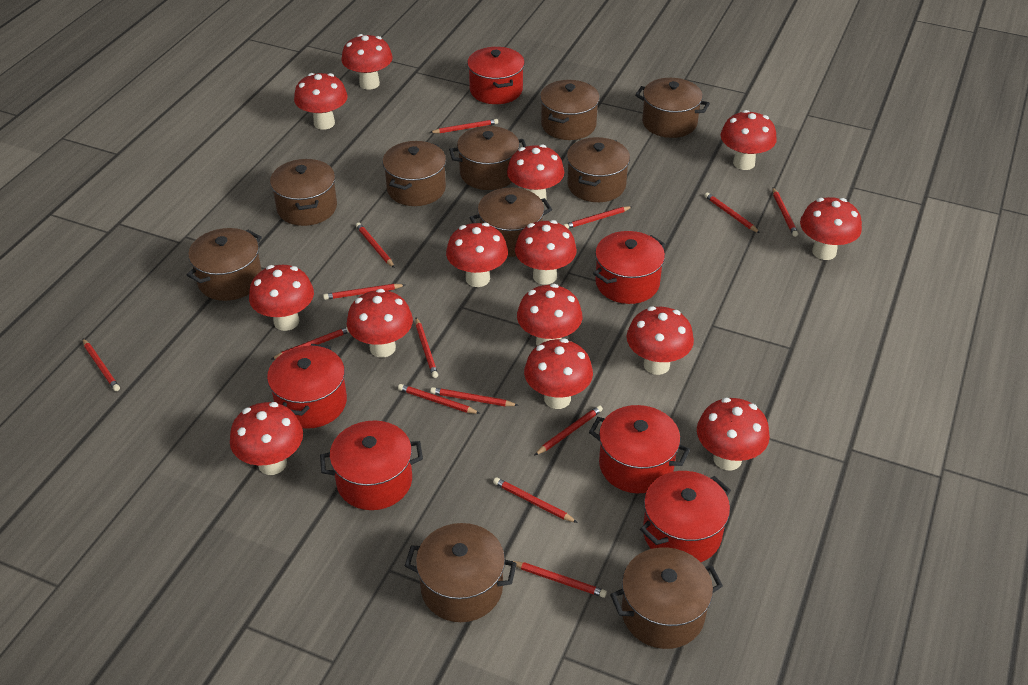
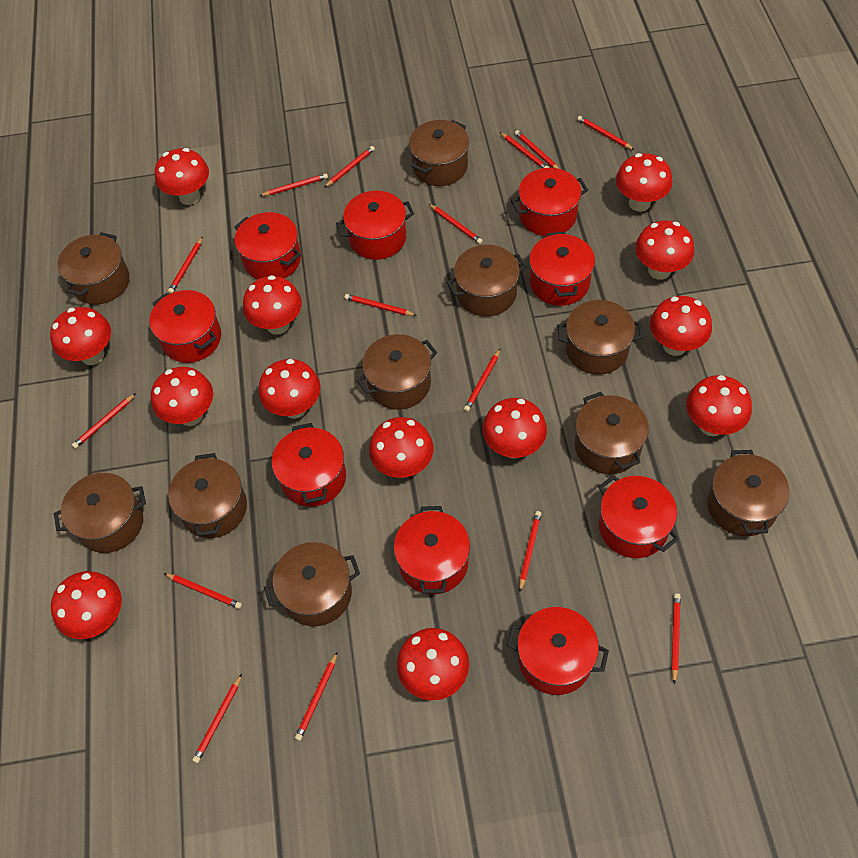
red mushroom: 14 -> 13
red pencil: 14 -> 15
red pot: 6 -> 9

